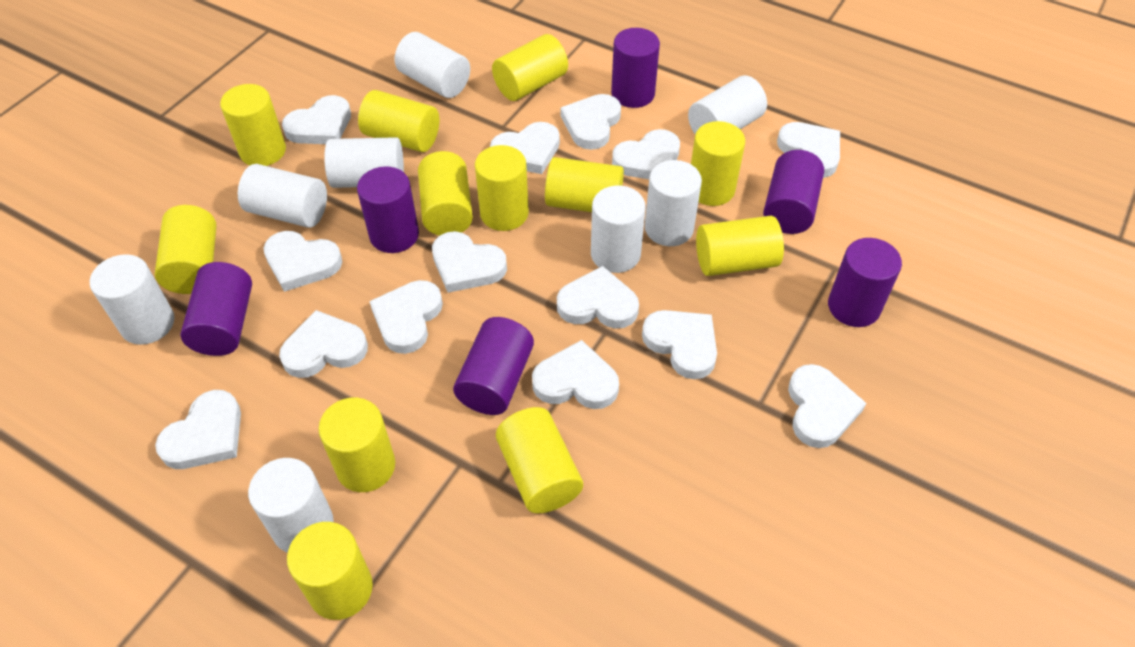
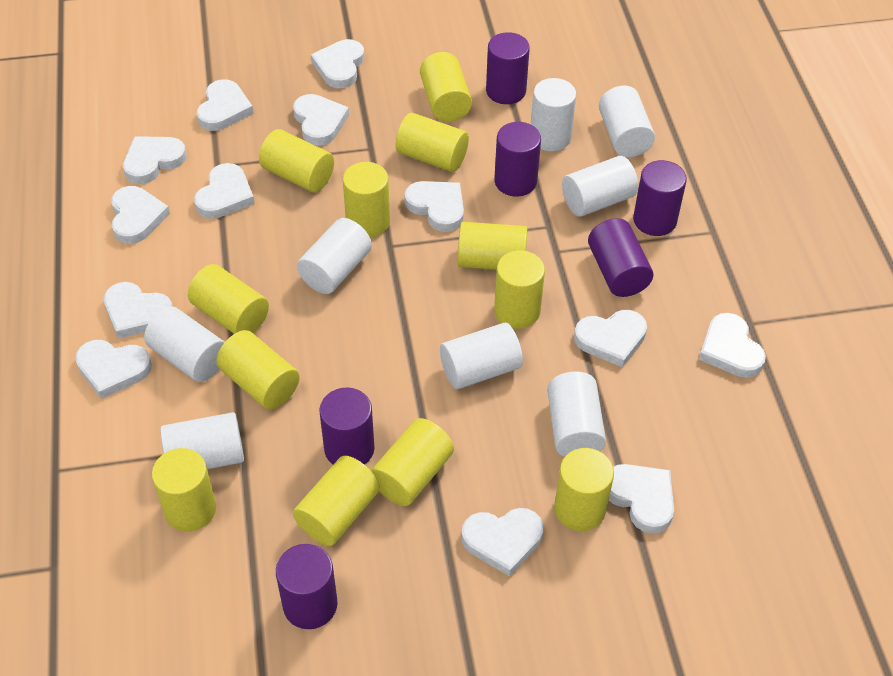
white heart: 14 -> 13

